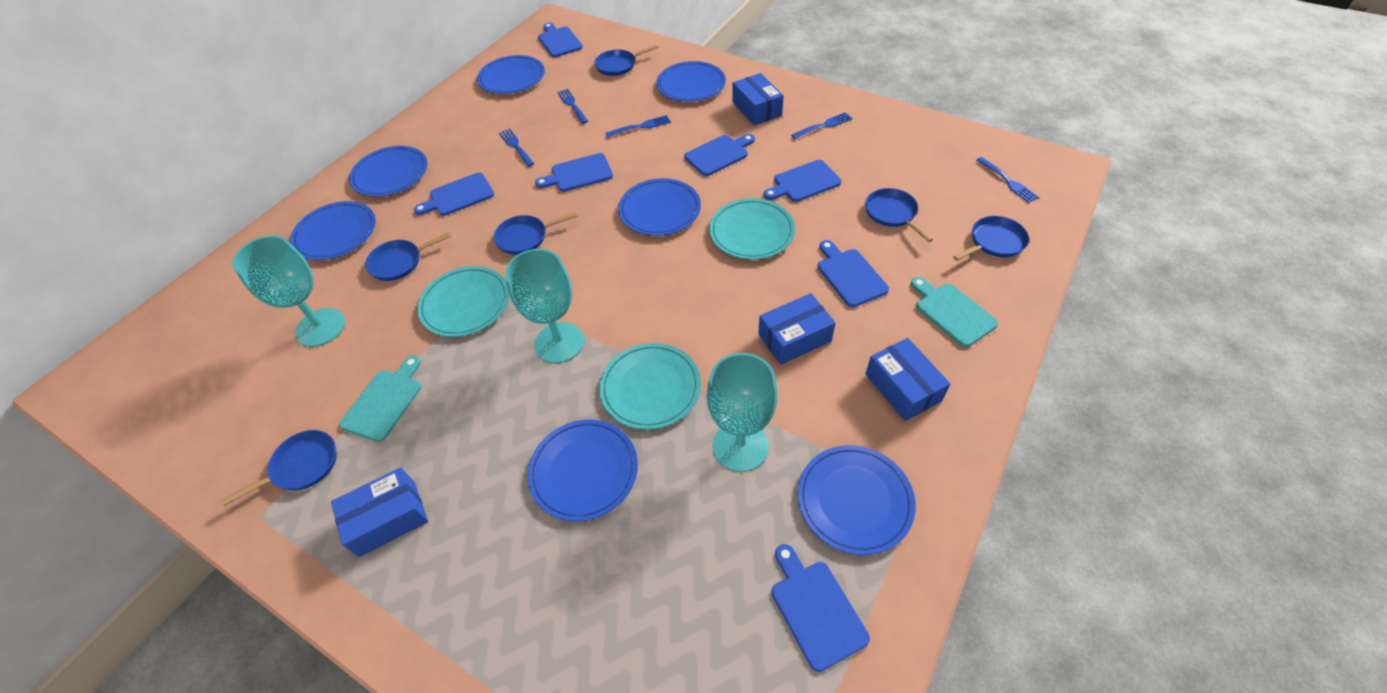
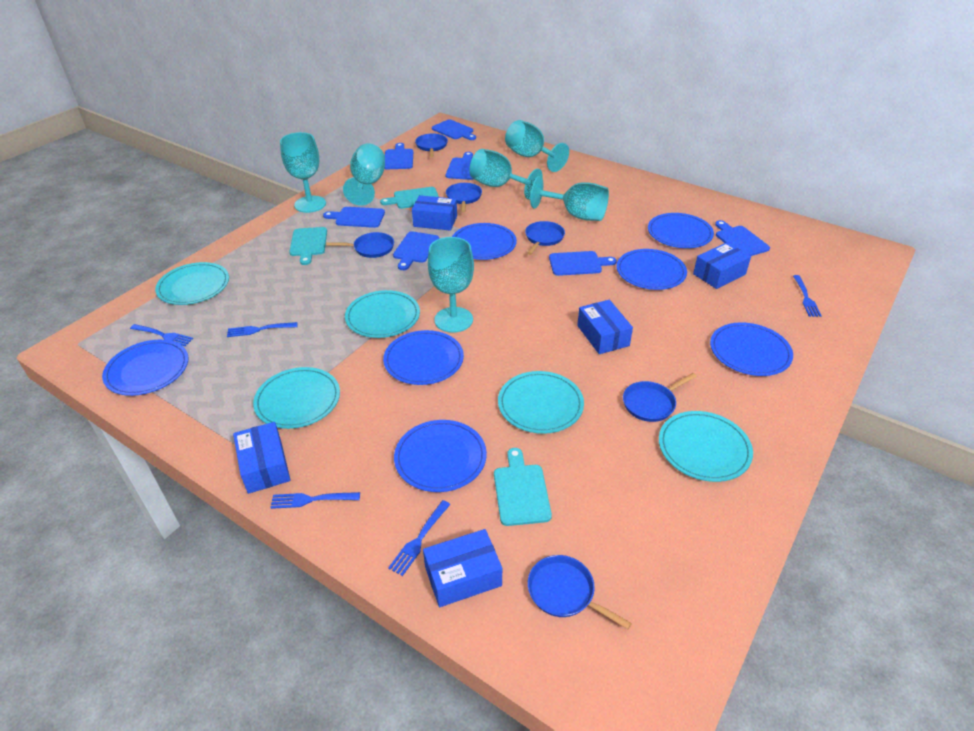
blue box: 4 -> 5
turquoise cutting board: 2 -> 3
turquoise goblet: 3 -> 6
turquoise plate: 3 -> 5

